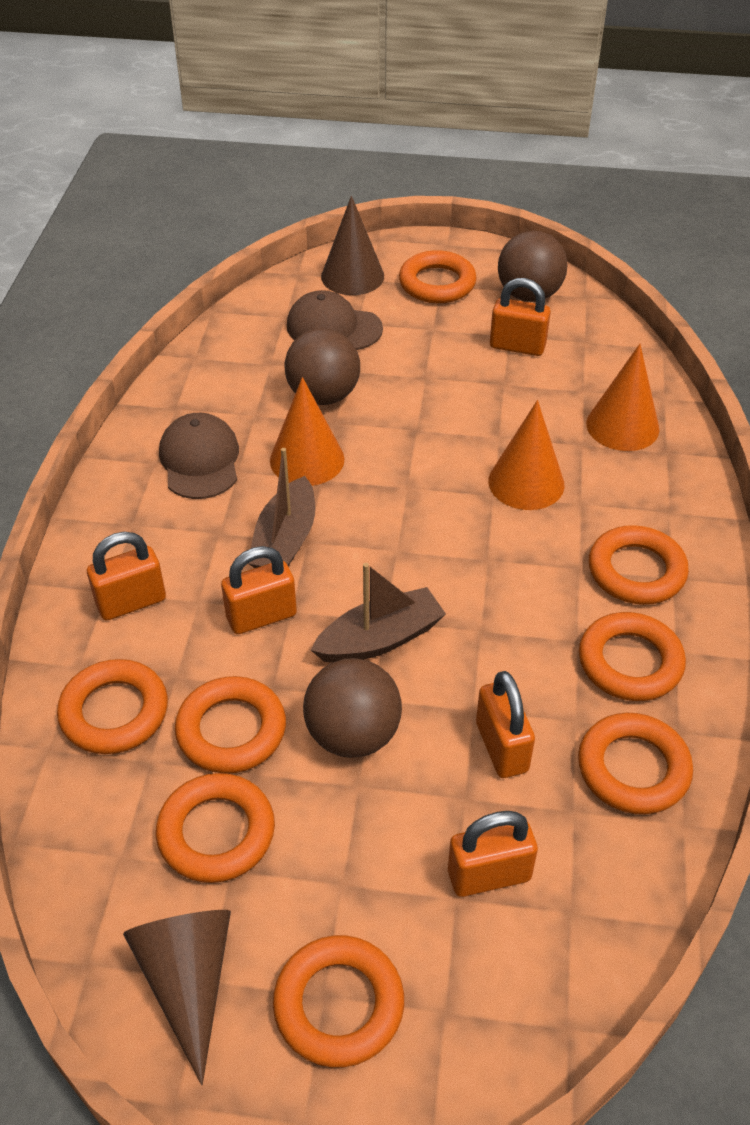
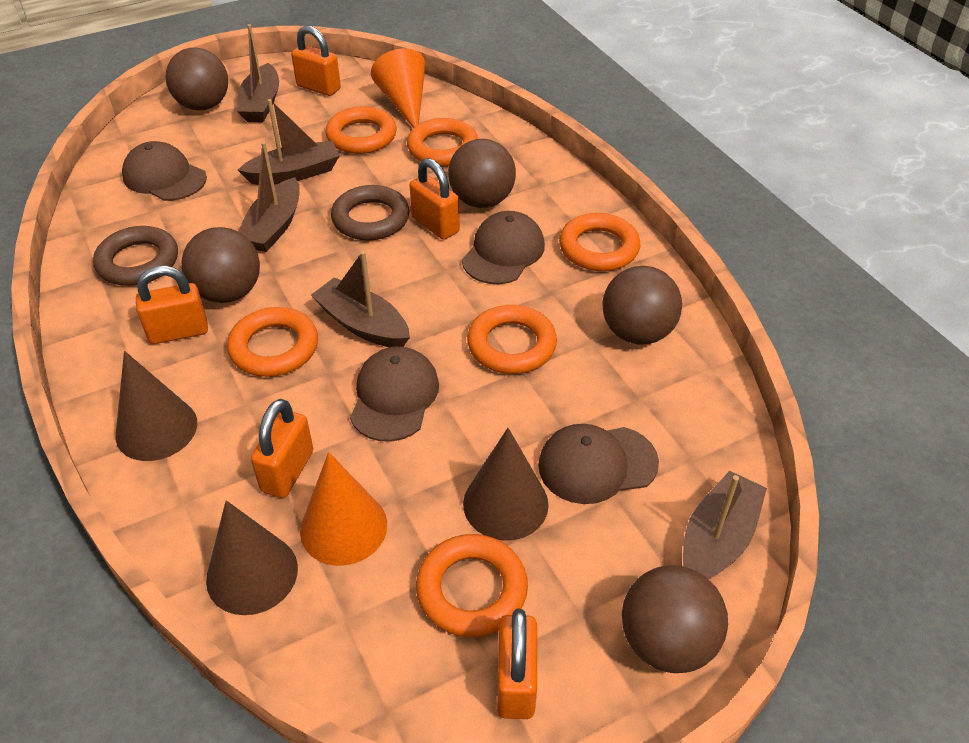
brown ball: 3 -> 5
brown boat: 2 -> 5
brown cap: 2 -> 4
brown cone: 2 -> 3
brown ring: 0 -> 2
orange cone: 3 -> 2
orange ring: 8 -> 6

